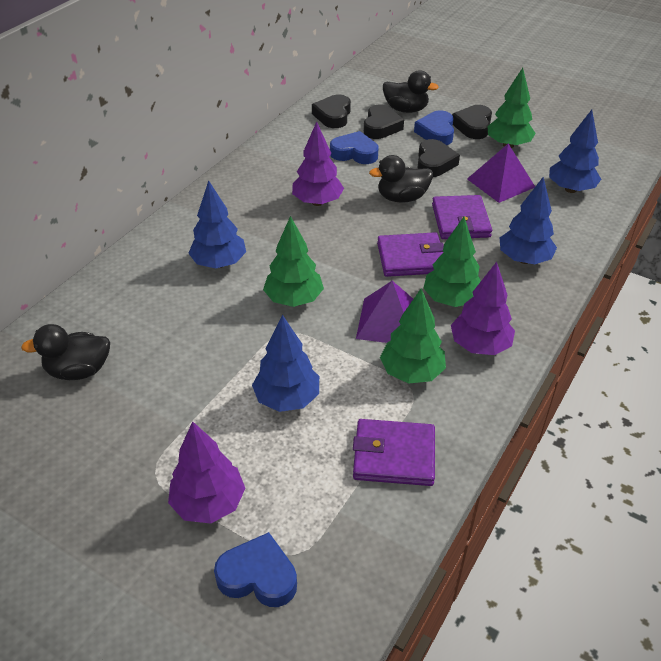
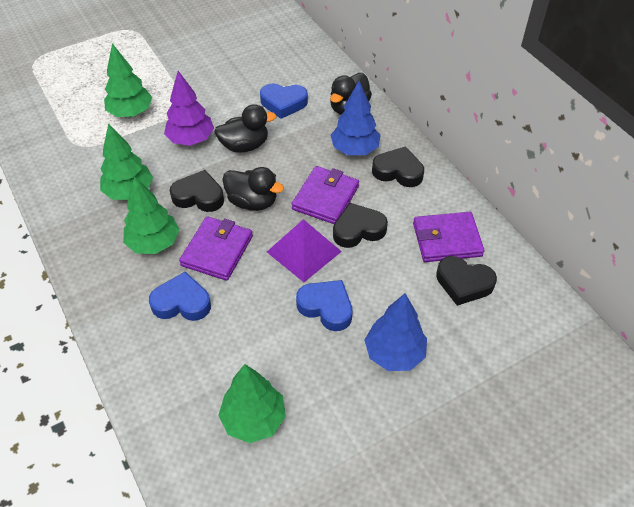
blue tree: 4 -> 2
purple pyramid: 2 -> 1
purple tree: 3 -> 1

